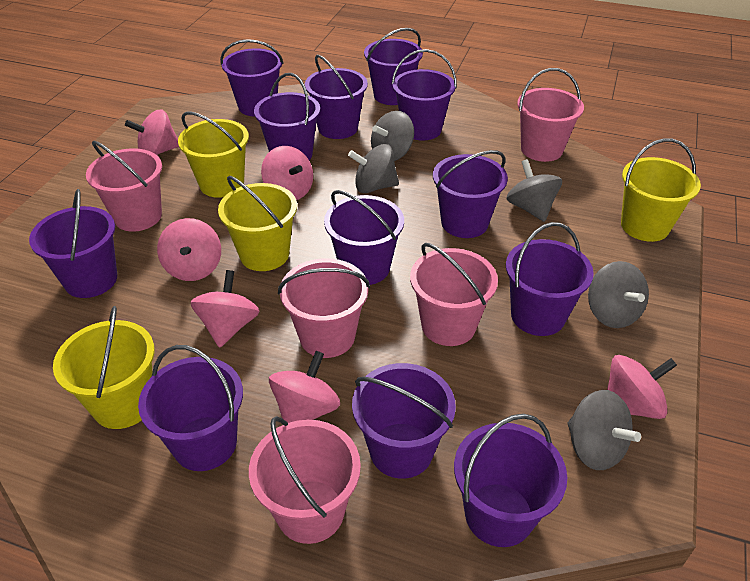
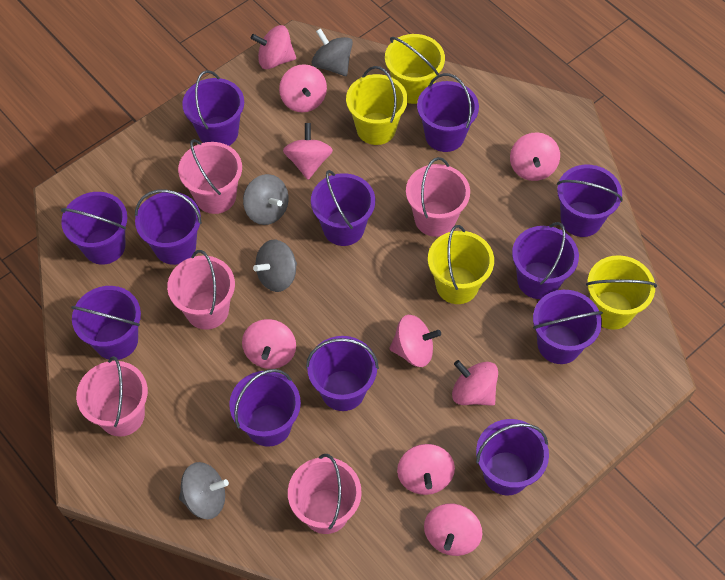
grey spinning top: 5 -> 4
pink spinning top: 6 -> 9

